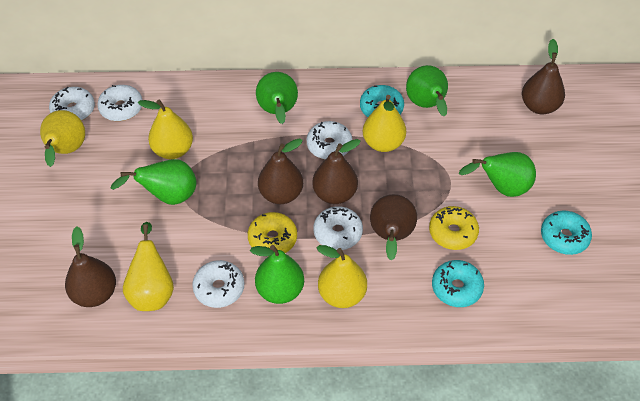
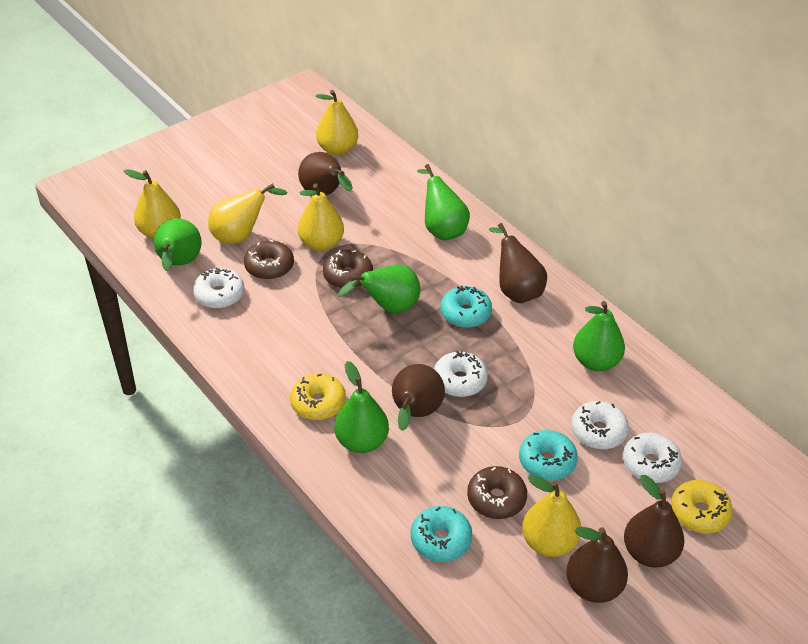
brown donut: 0 -> 3
white donut: 5 -> 4

